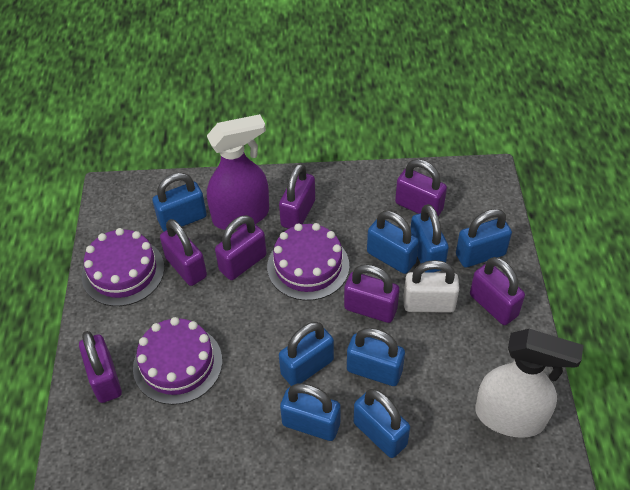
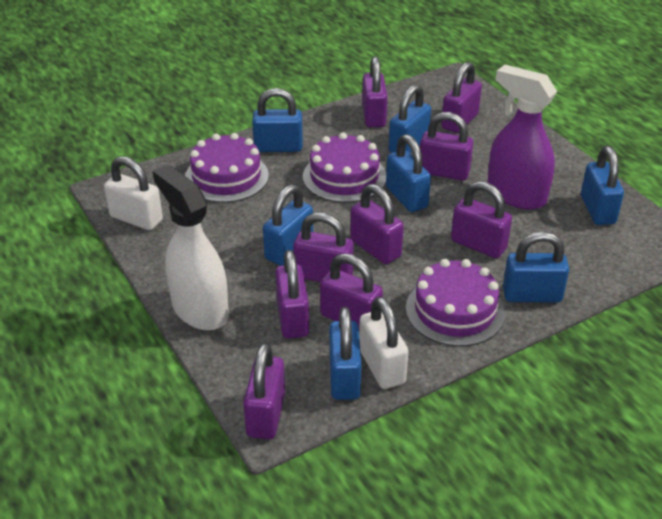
blue padlock: 8 -> 7
purple padlock: 7 -> 9
white padlock: 1 -> 2

